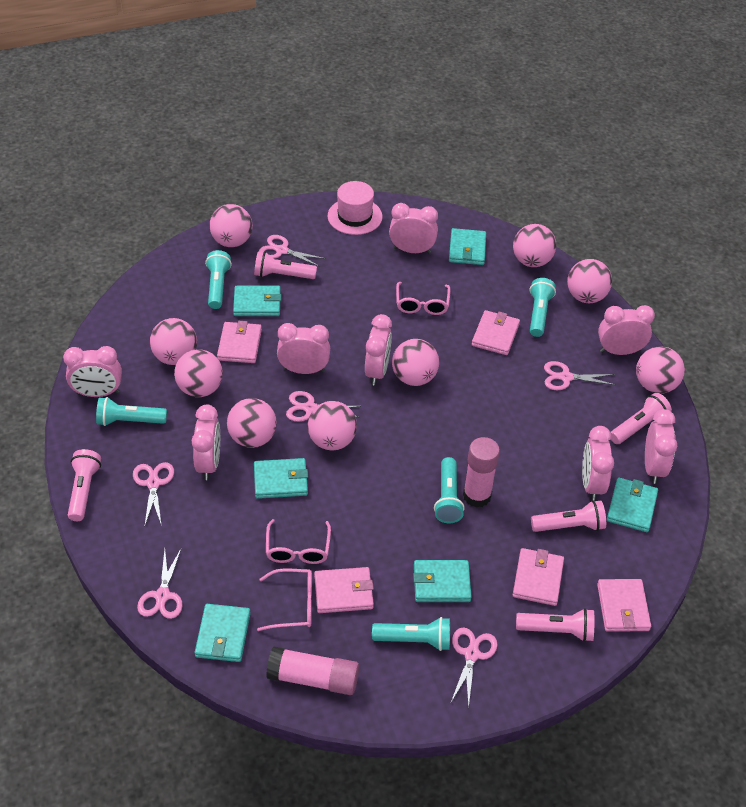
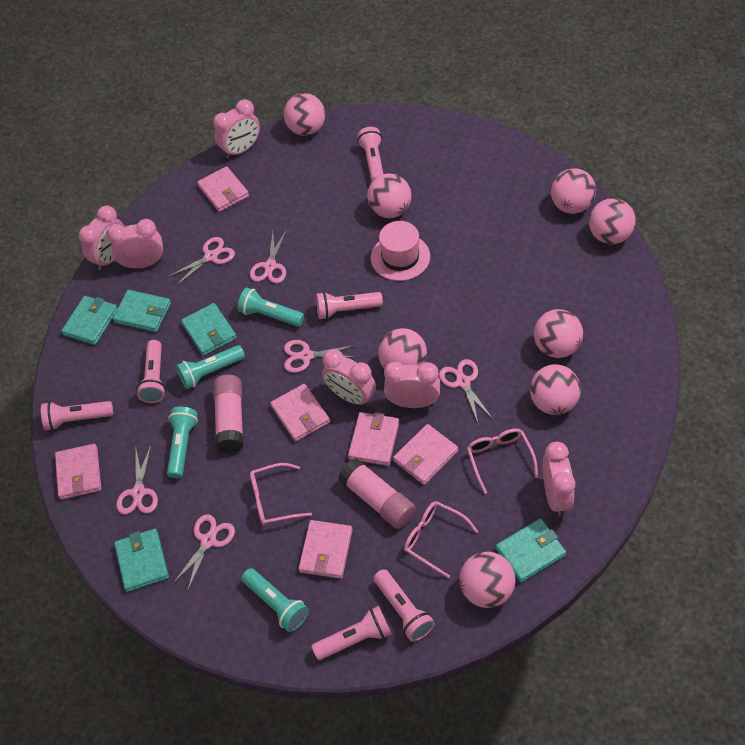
pink ball: 9 -> 8
pink clock: 8 -> 6
pink flashlight: 5 -> 6
pink wallet: 5 -> 6
turquoise flashlight: 5 -> 4
turquoise wallet: 6 -> 5

